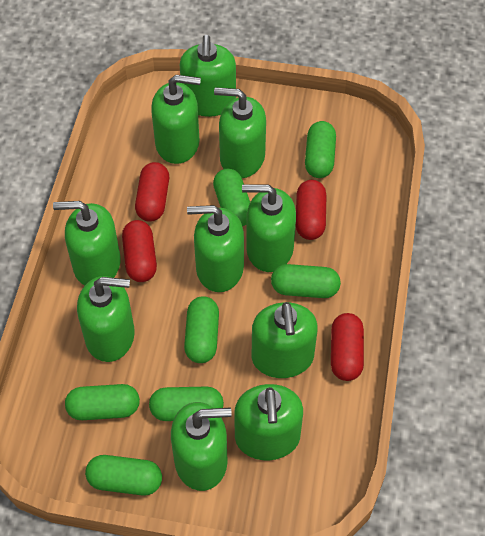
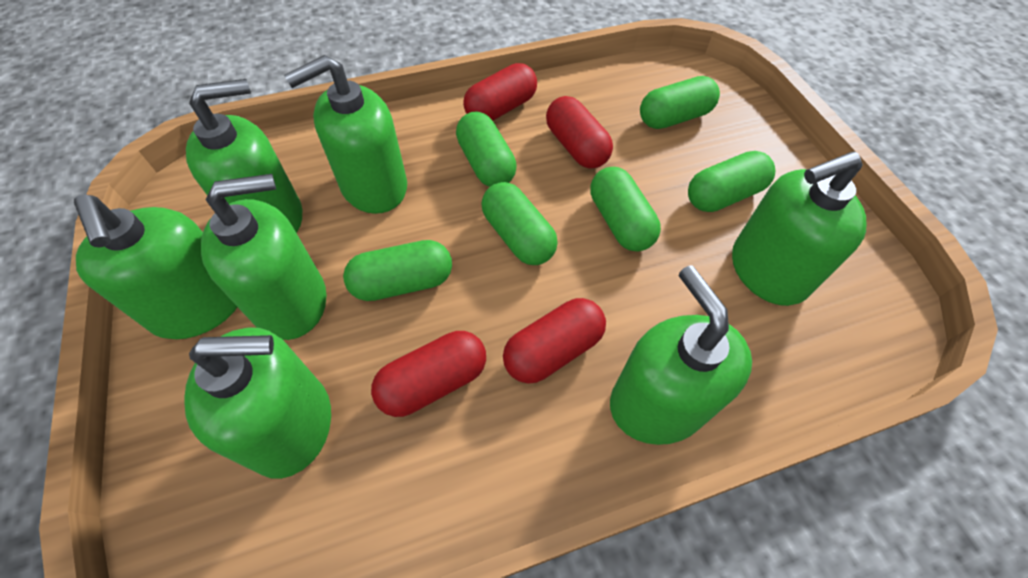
green capsule: 7 -> 6
green soap dispenser: 10 -> 7

